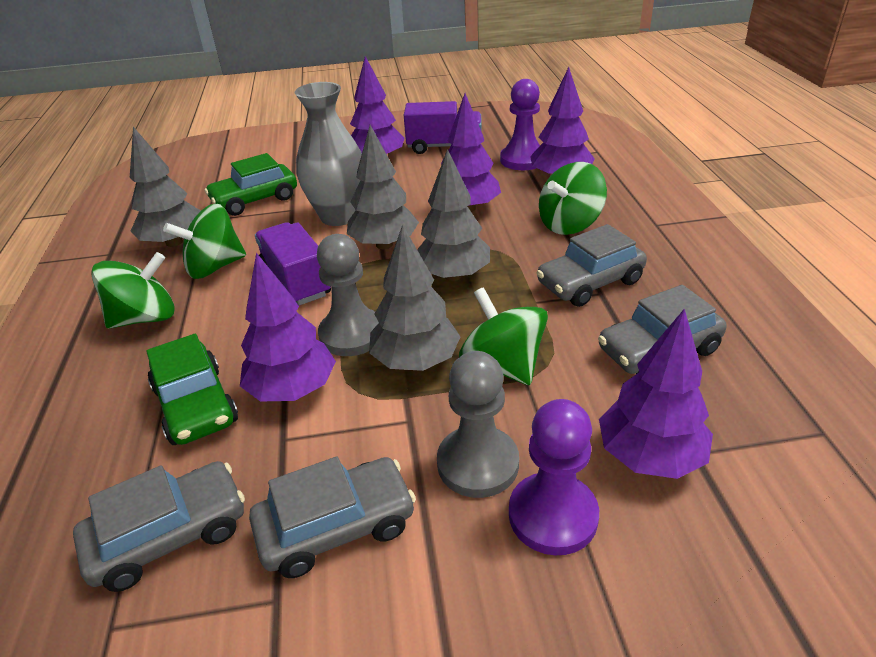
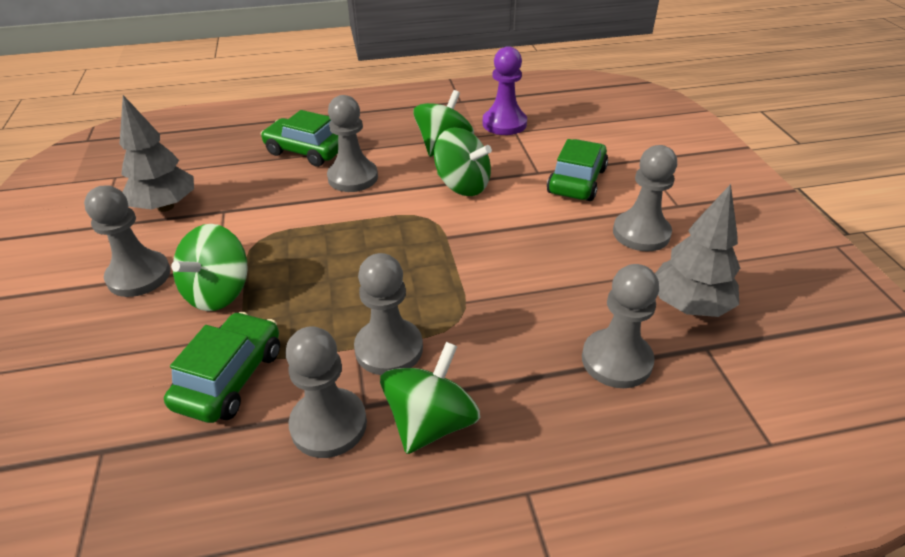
green car: 2 -> 3
grey car: 4 -> 0
grey pawn: 2 -> 6
grey tree: 4 -> 2
grey vase: 1 -> 0
purple pawn: 2 -> 1
purple tree: 5 -> 0
purple truck: 2 -> 0

